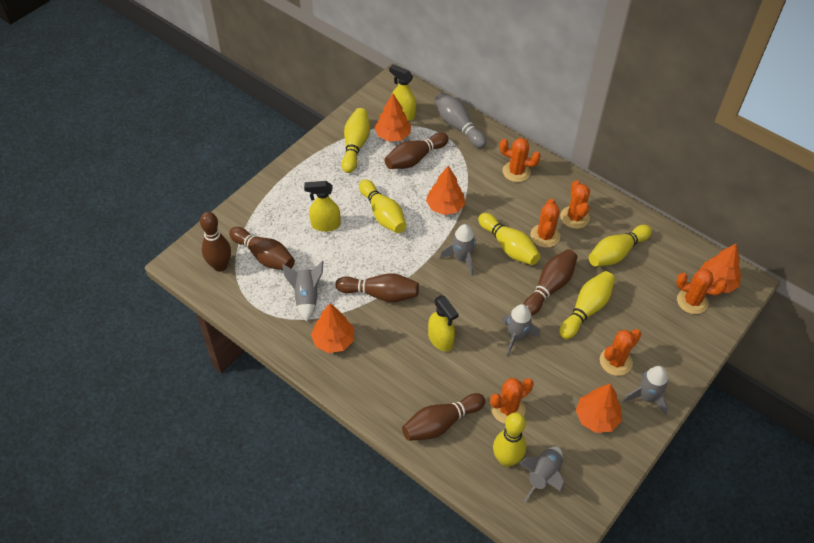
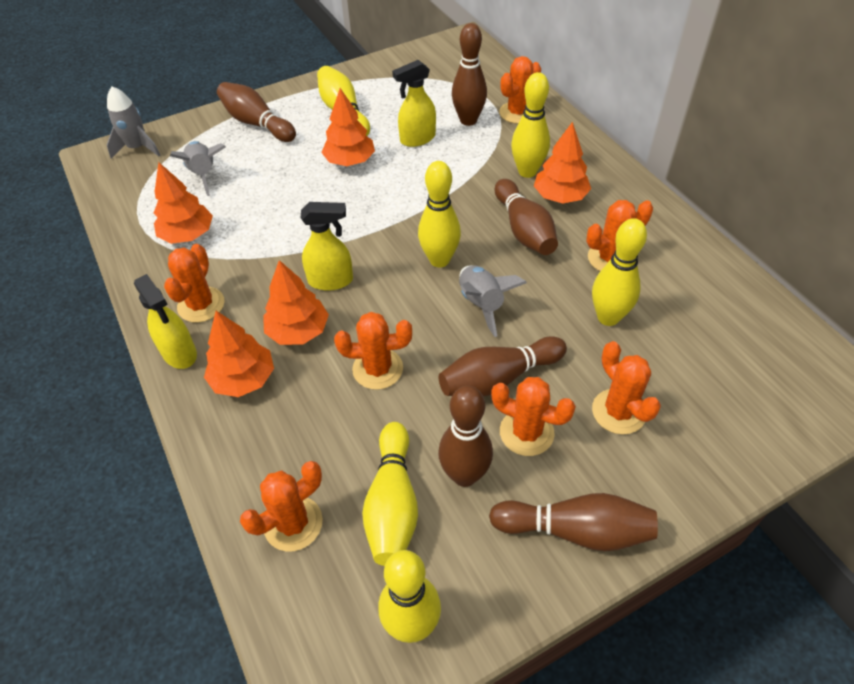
grey bowling pin: 1 -> 0
grey rocket: 5 -> 3
orange cactus: 6 -> 7

